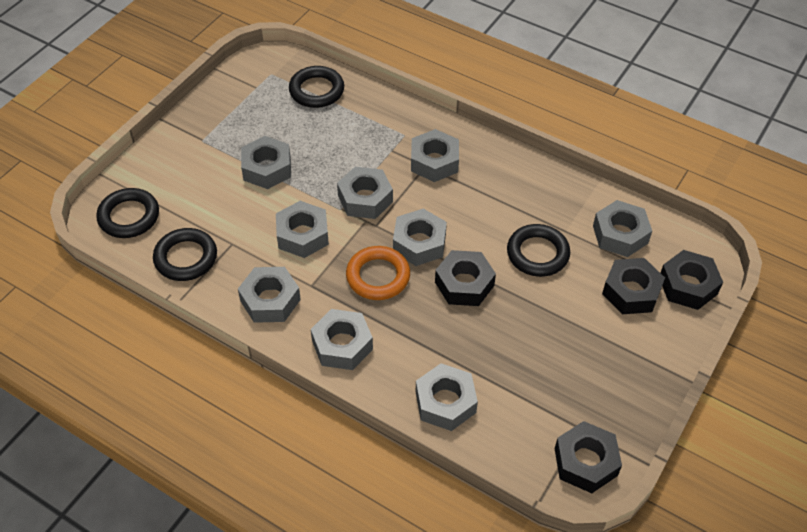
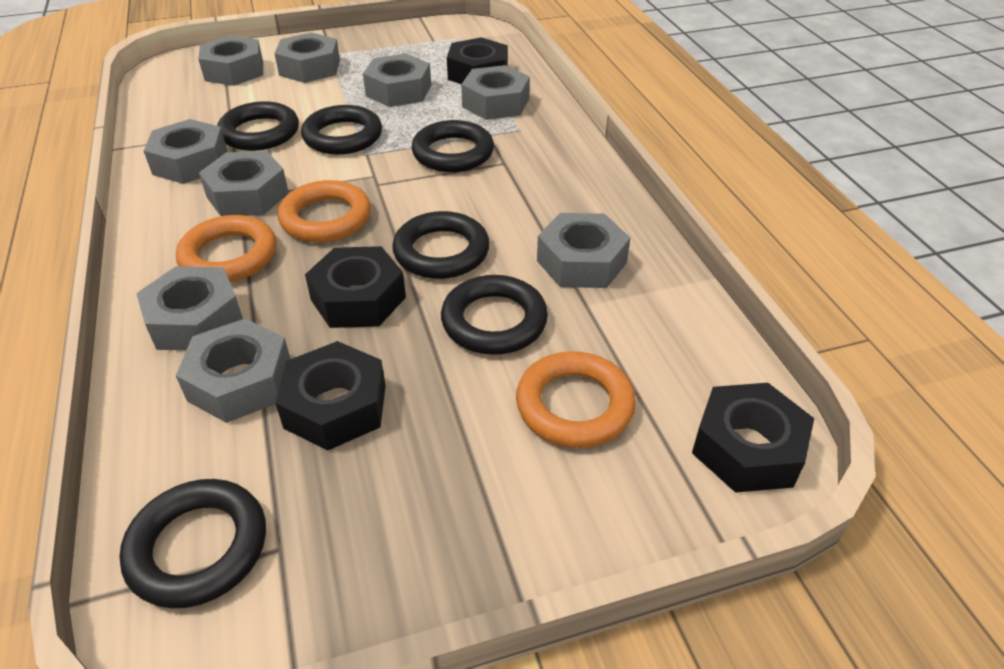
black ring: 4 -> 6
orange ring: 1 -> 3

